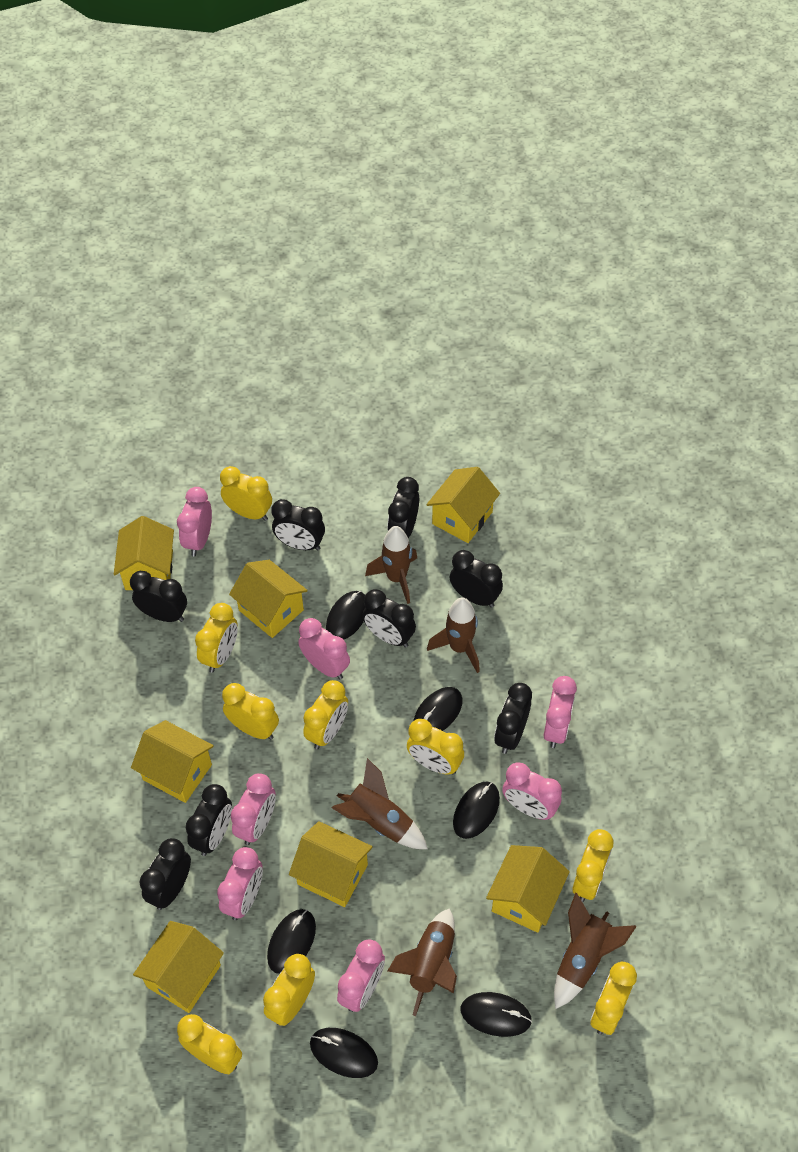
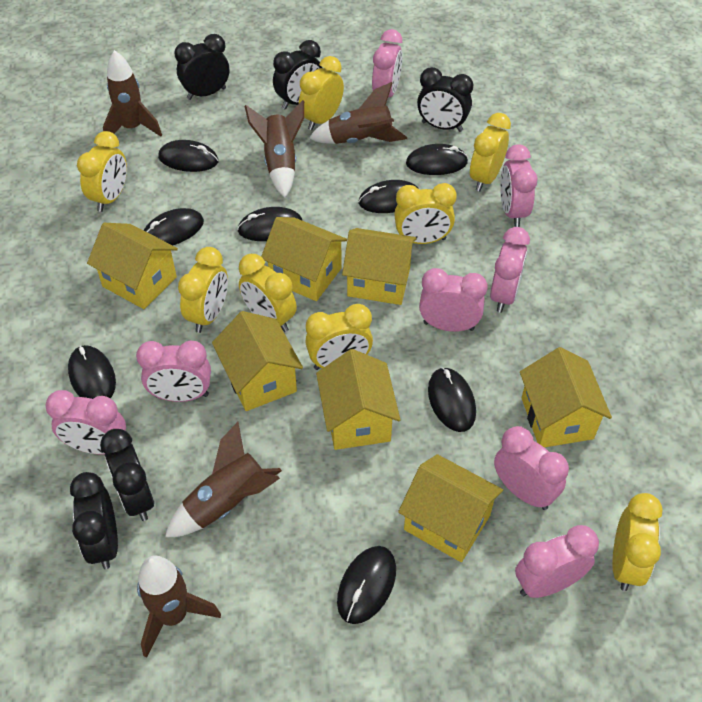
black clock: 8 -> 5
black mouse: 6 -> 8
pink clock: 7 -> 8
yellow clock: 9 -> 8

